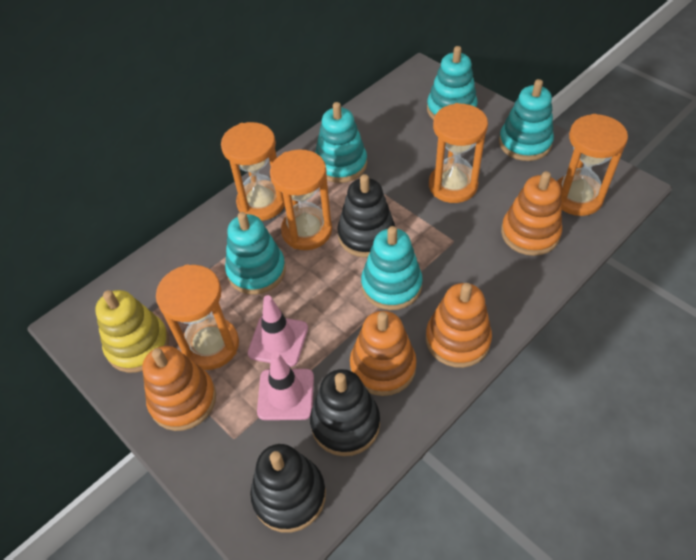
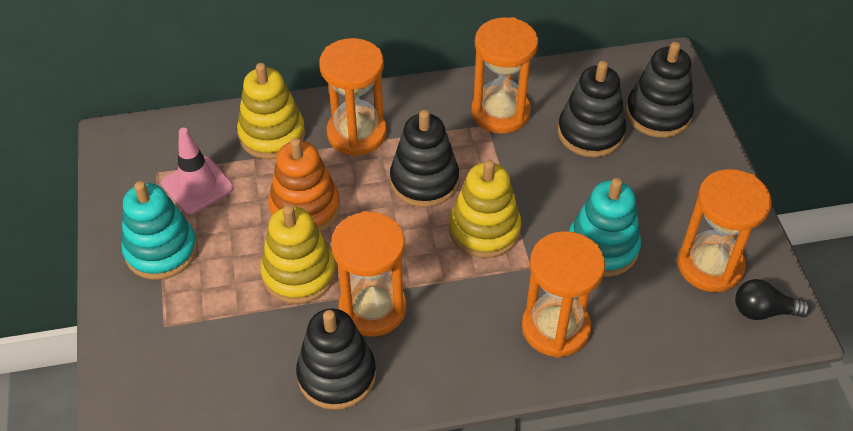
black light bulb: 0 -> 1
black stacking toy: 3 -> 4
orange stacking toy: 4 -> 1
pink traffic cone: 2 -> 1
turquoise stacking toy: 5 -> 2
yellow stacking toy: 1 -> 3

